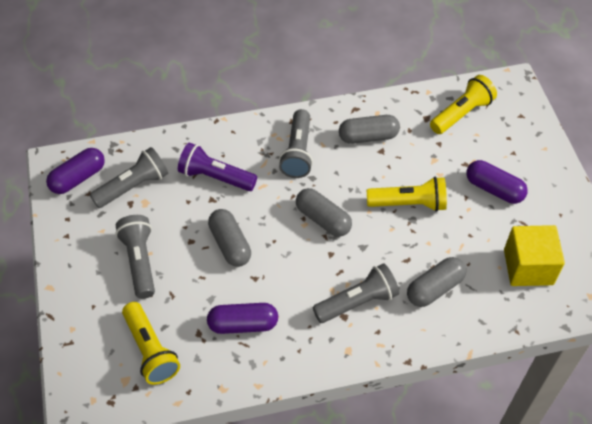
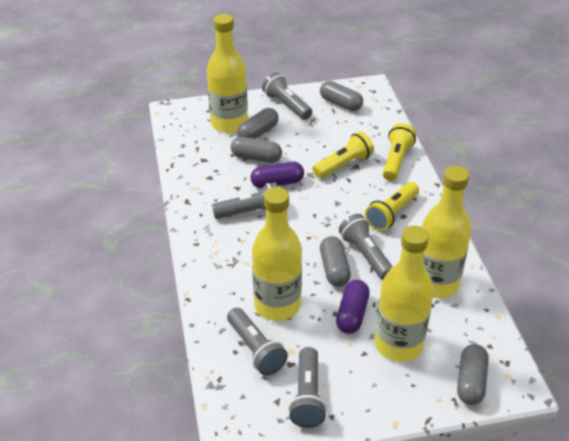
grey capsule: 4 -> 5
grey flashlight: 4 -> 5
purple capsule: 3 -> 2
purple flashlight: 1 -> 0
yellow bottle: 0 -> 4
yellow cube: 1 -> 0

